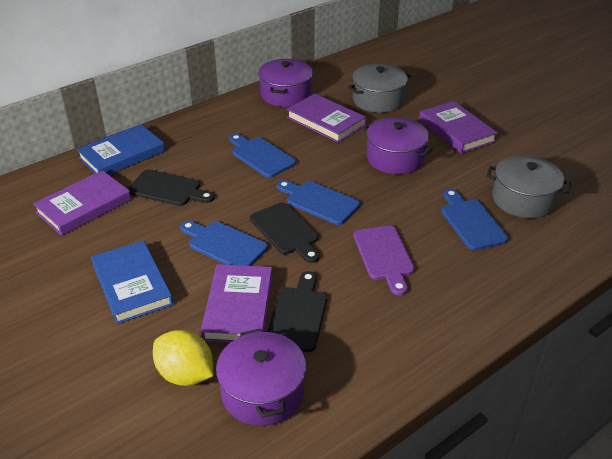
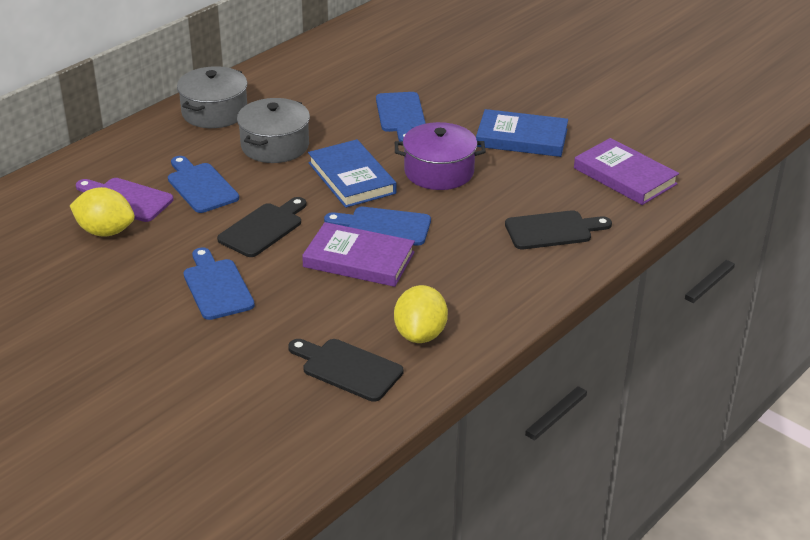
purple book: 4 -> 2
purple pot: 3 -> 1
yellow lemon: 1 -> 2

